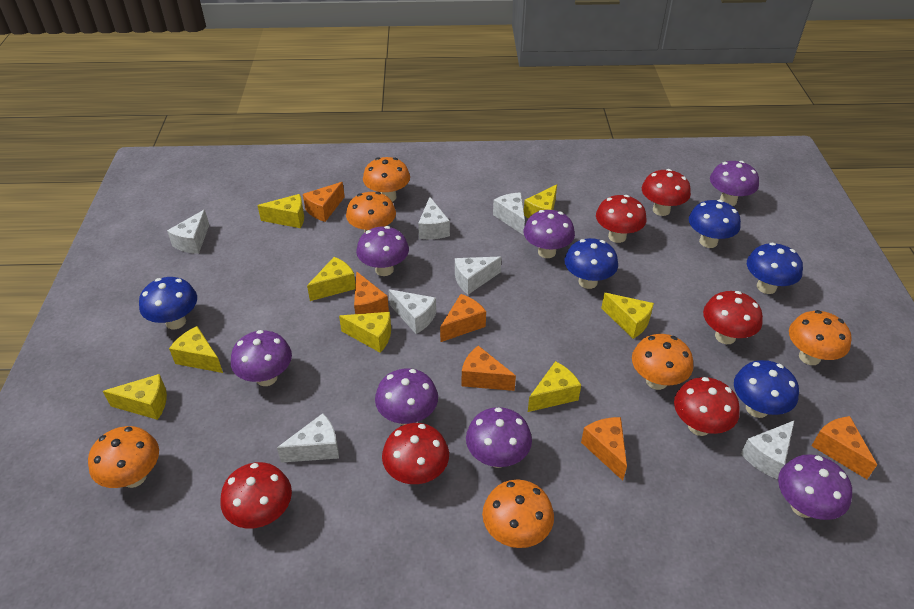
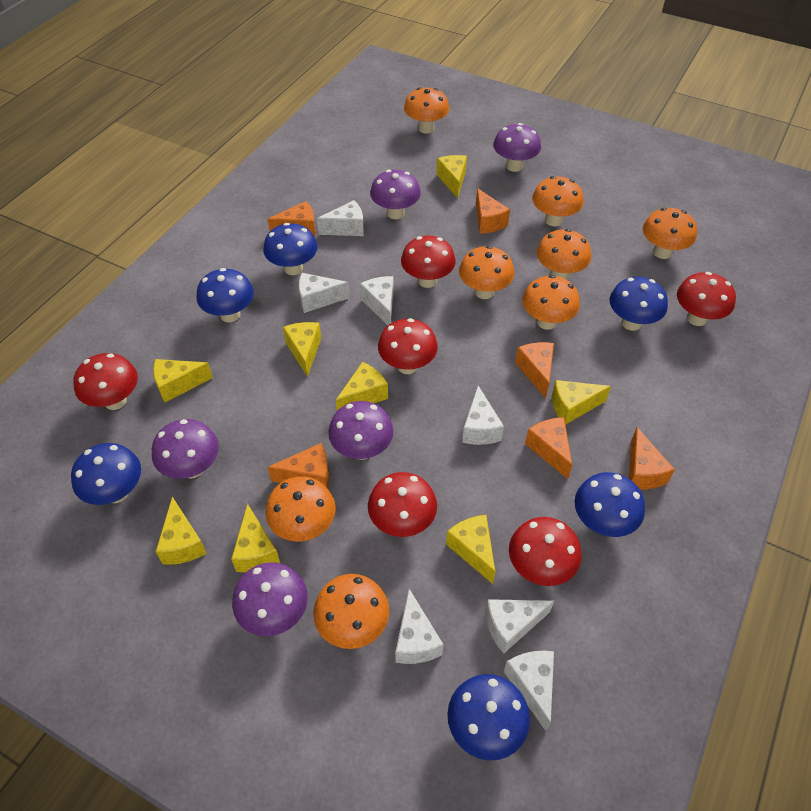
blue mushroom: 5 -> 6
orange mushroom: 6 -> 8
purple mushroom: 7 -> 5

